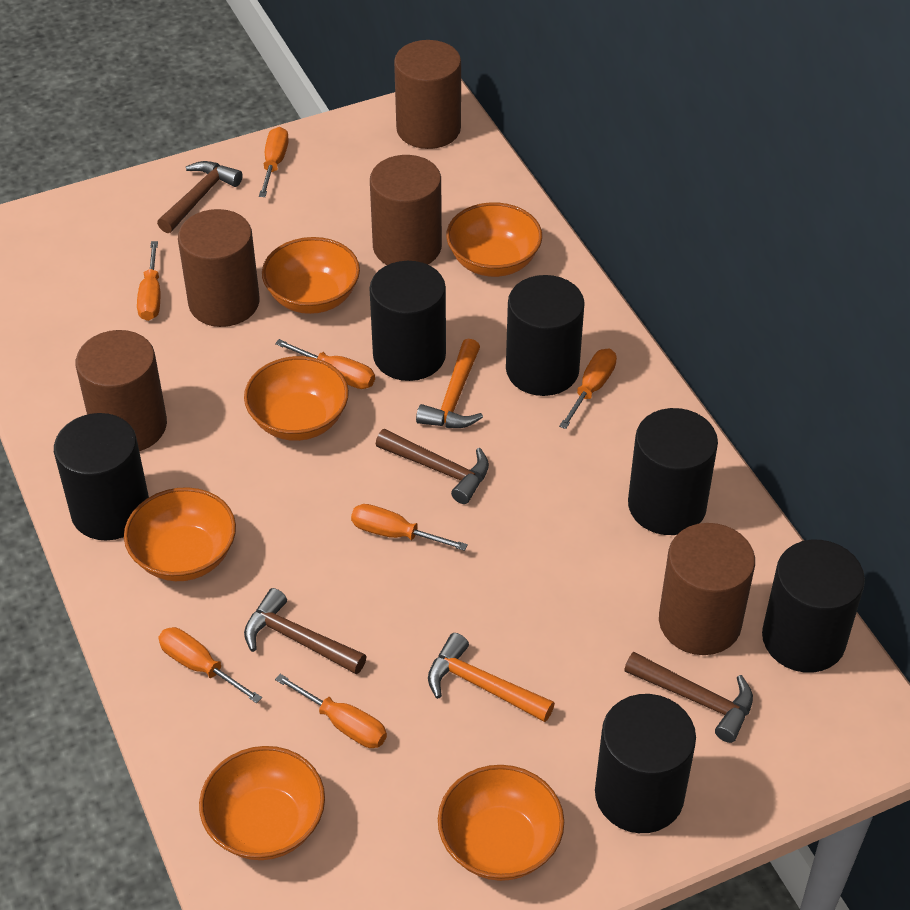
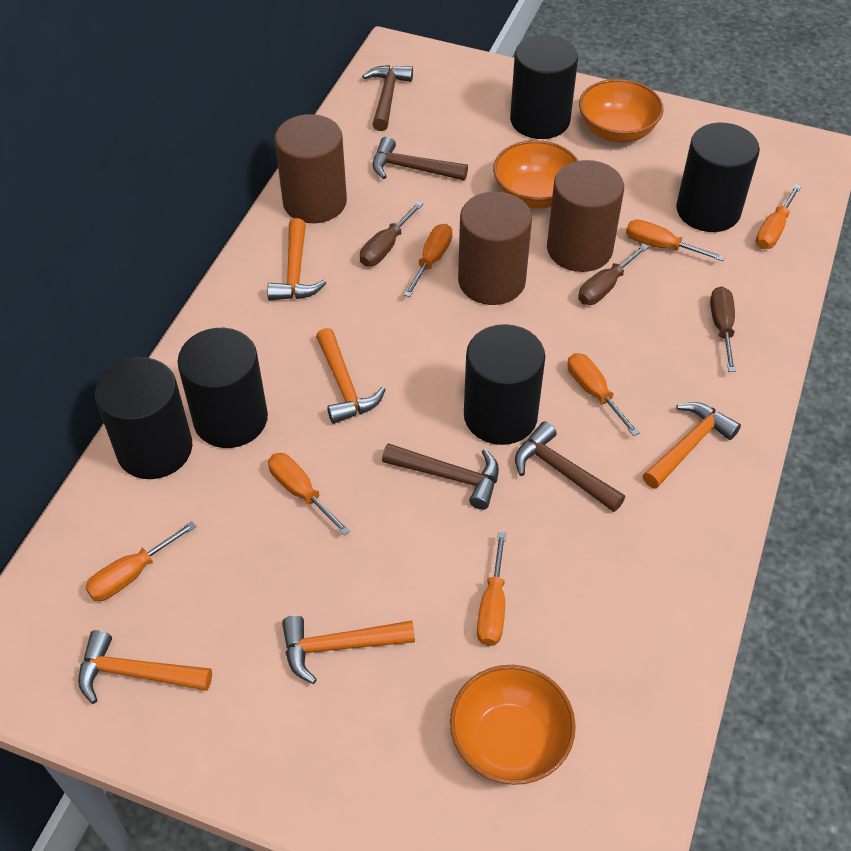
black cylinder: 6 -> 5
brown cylinder: 5 -> 3
brown screwdriver: 0 -> 3
orange bowl: 6 -> 3
orange hammer: 2 -> 5

